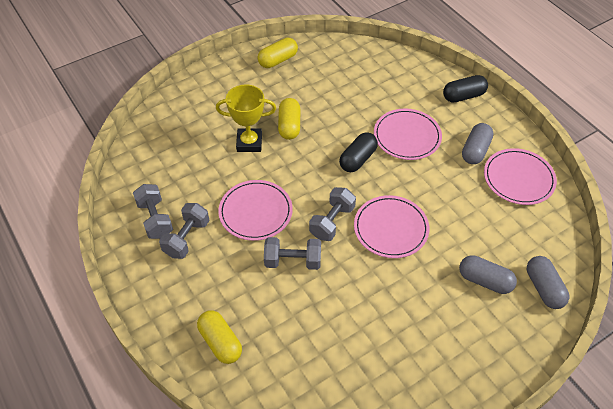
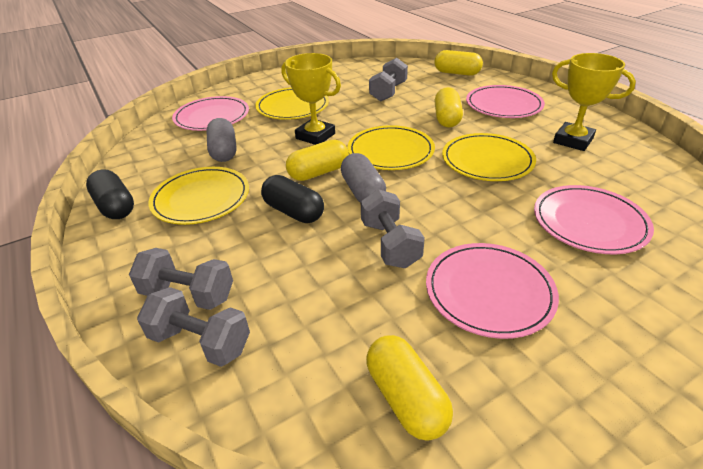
grey capsule: 3 -> 2
yellow capsule: 3 -> 4
yellow plate: 0 -> 4
yellow trophy: 1 -> 2

